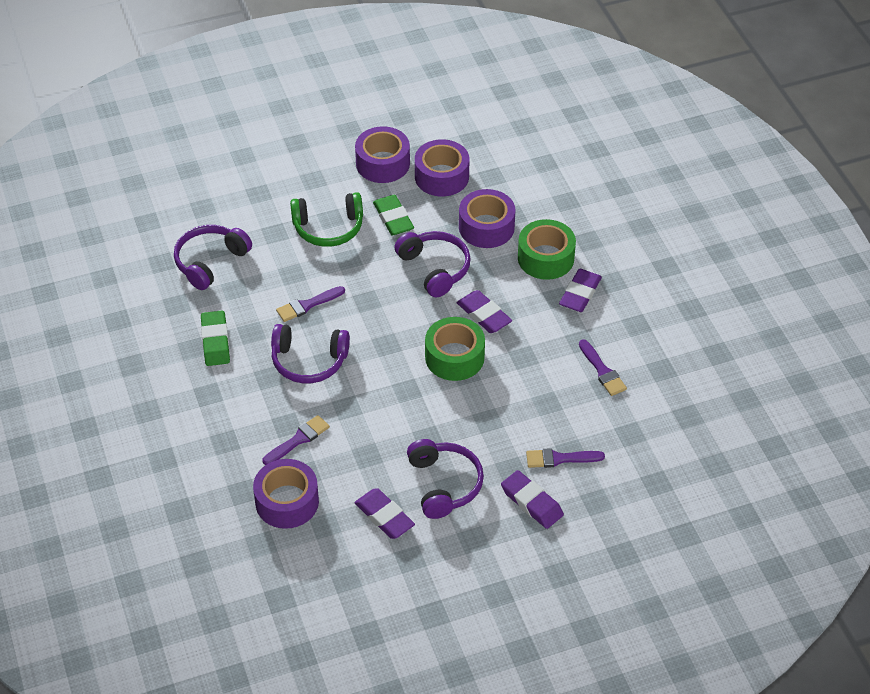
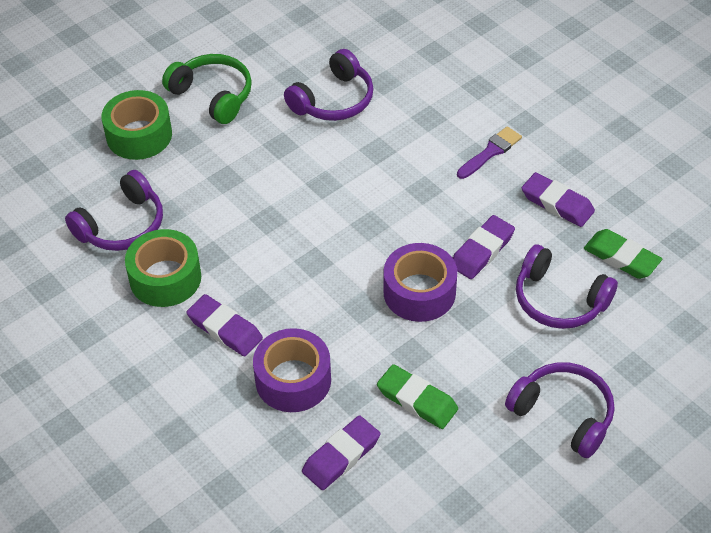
purple brush: 4 -> 1
purple tape: 4 -> 2

